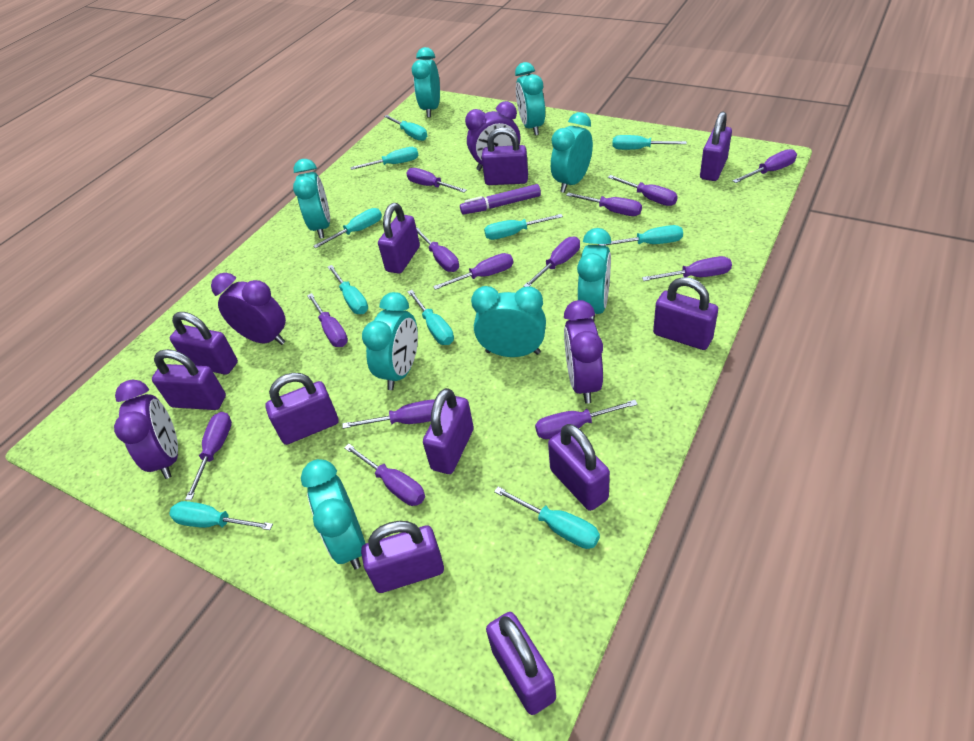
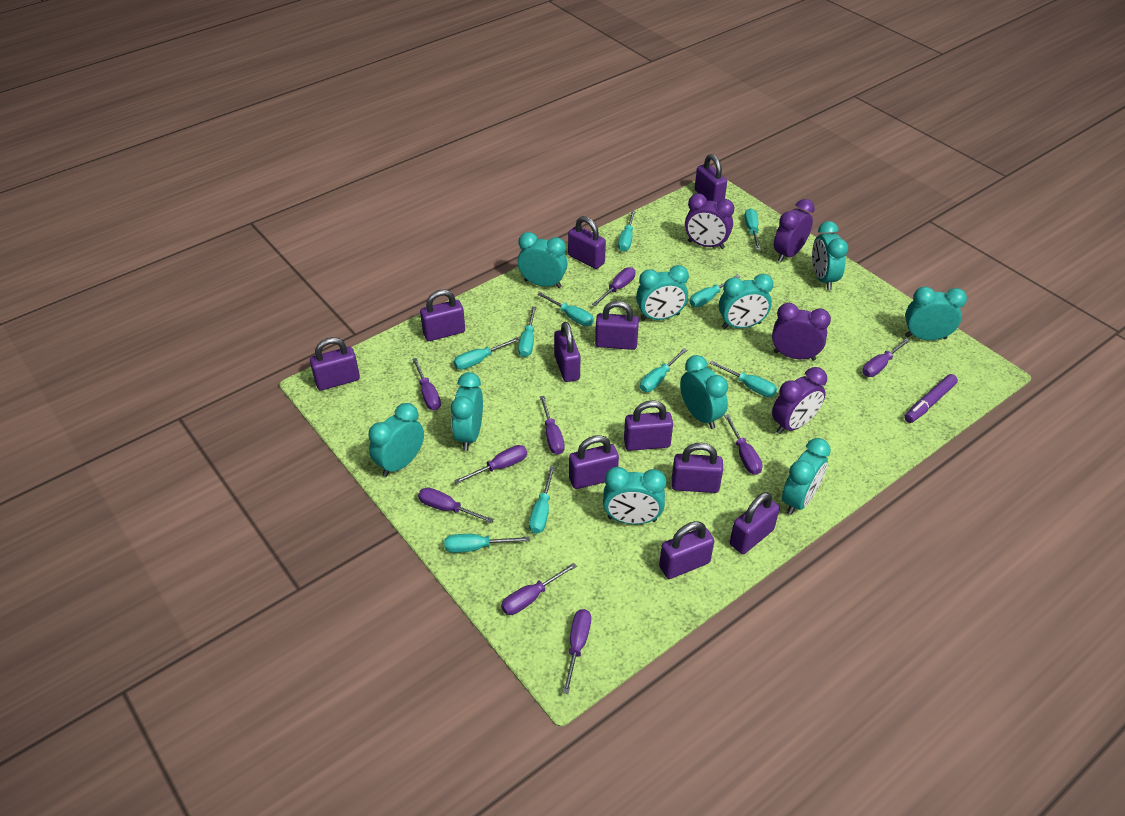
purple screwdriver: 13 -> 9
turquoise clock: 8 -> 10

